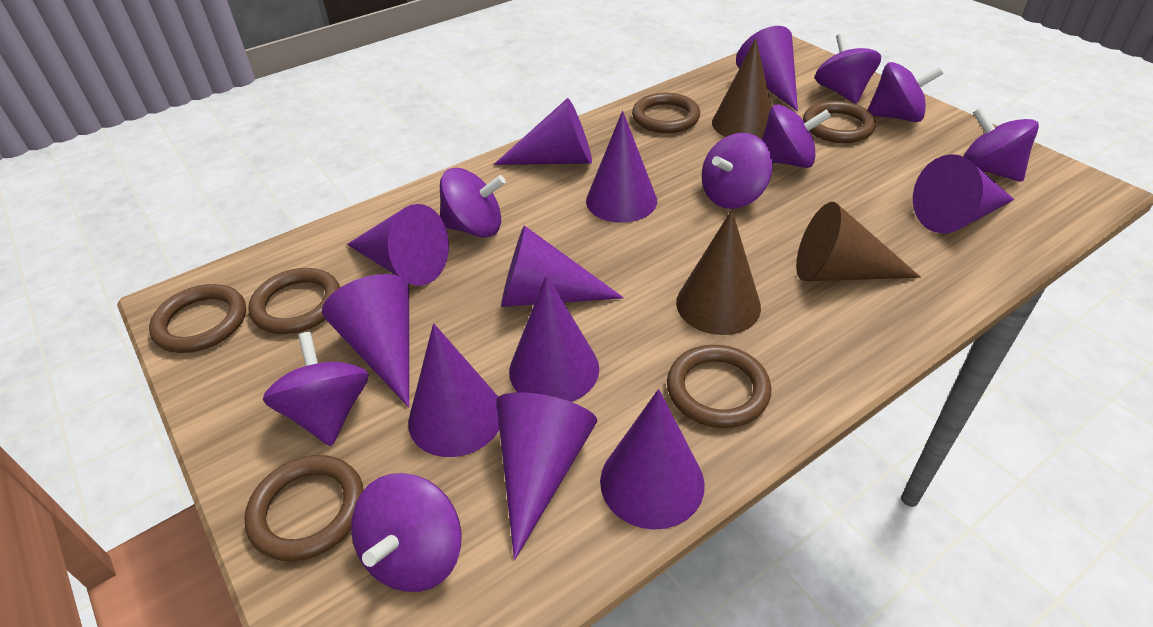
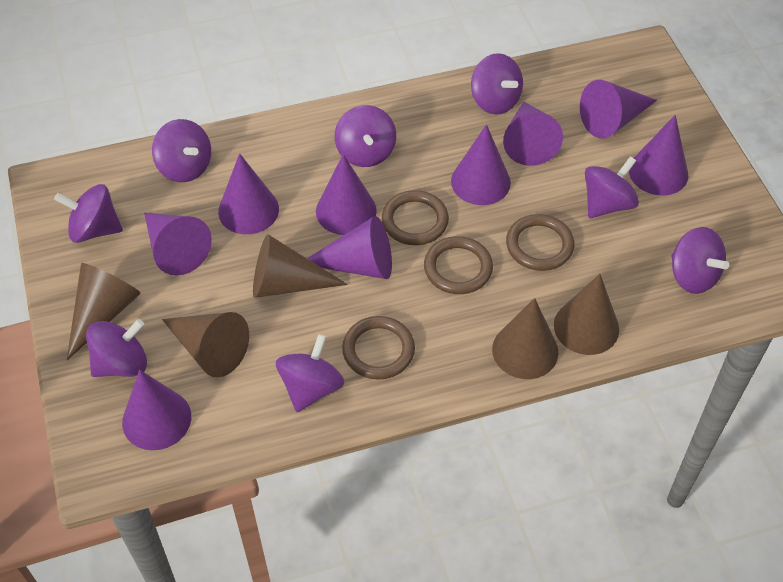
brown cone: 3 -> 5
brown ring: 6 -> 4
purple cone: 11 -> 9

